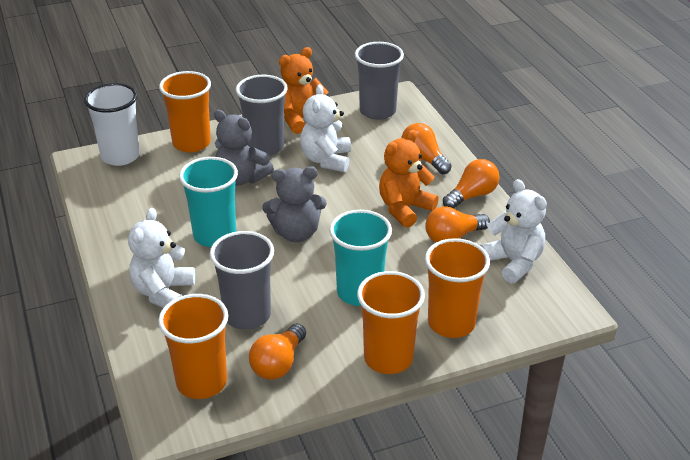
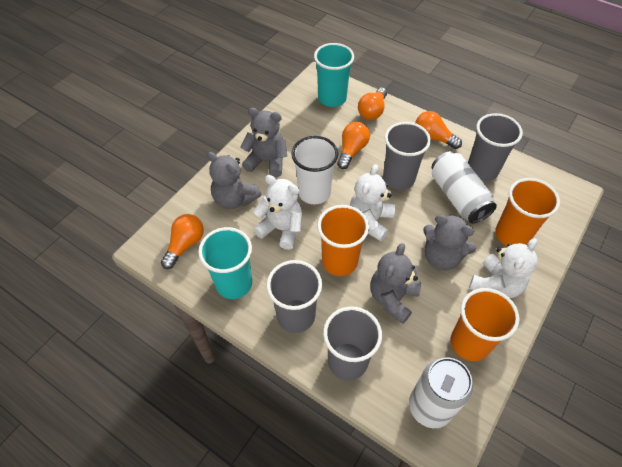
grey cup: 3 -> 4
grey teddy bear: 2 -> 4
orange cup: 4 -> 3
orange teddy bear: 2 -> 0
white can: 0 -> 2

